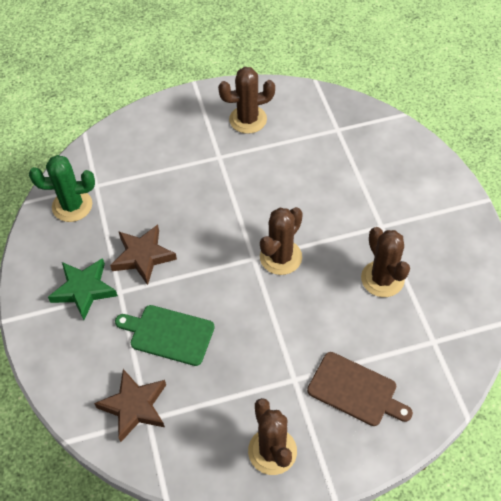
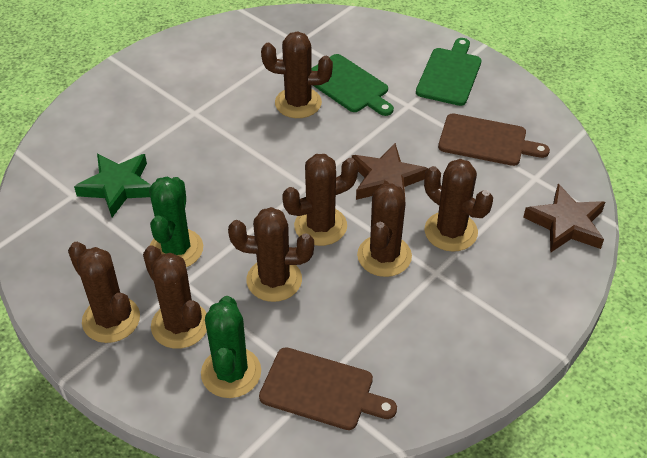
brown cactus: 4 -> 7
brown cutting board: 1 -> 2
green cactus: 1 -> 2
green cutting board: 1 -> 2

